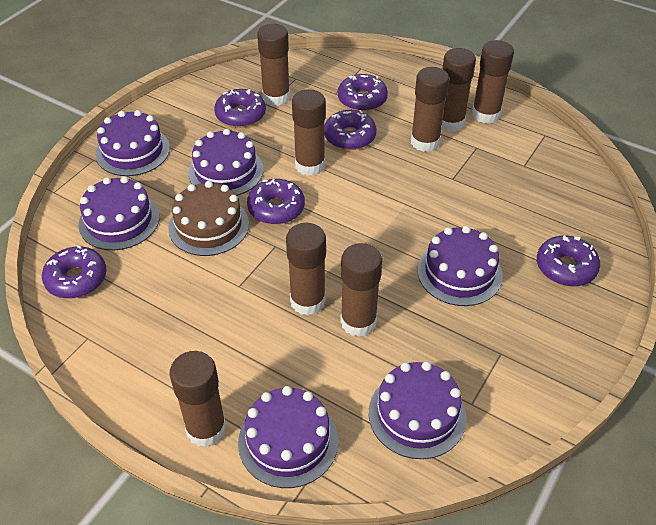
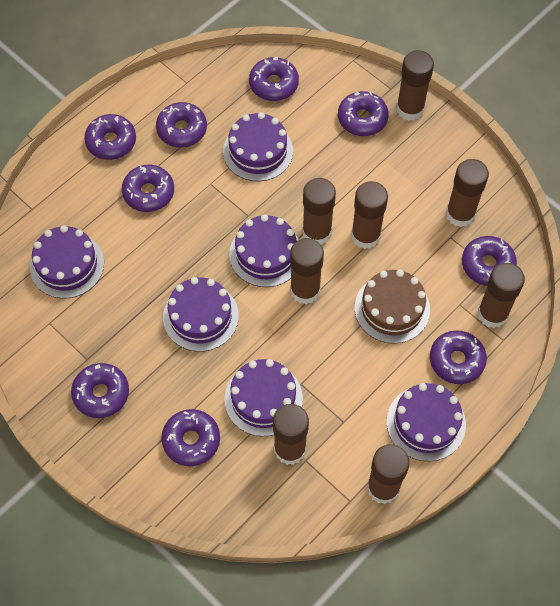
purple donut: 6 -> 9

